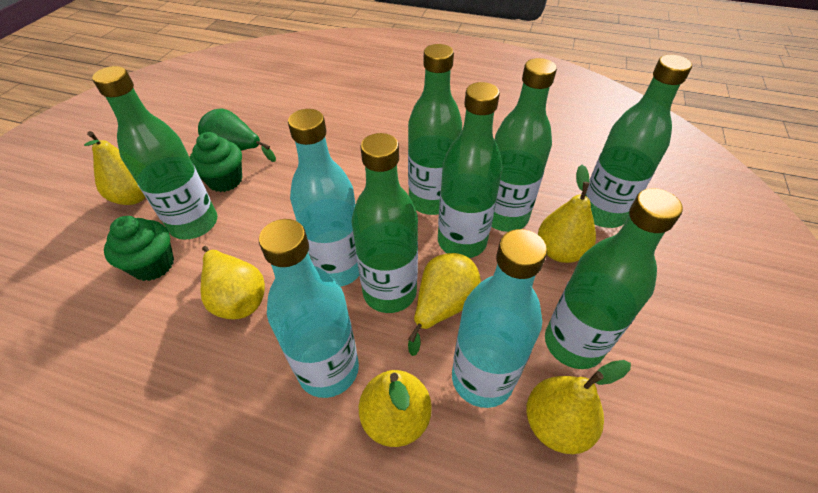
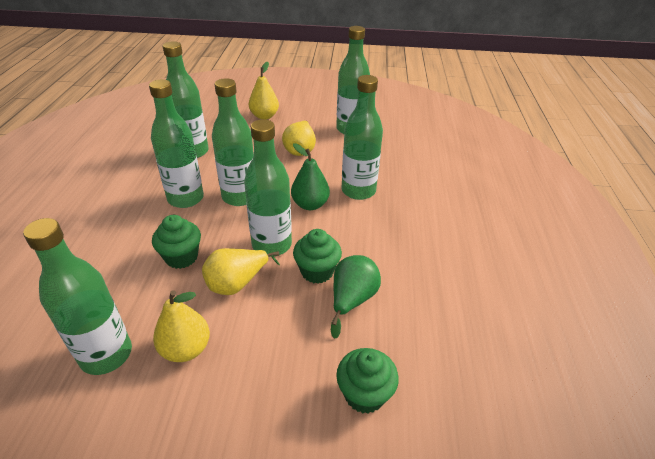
green cupcake: 2 -> 3
green pear: 1 -> 2
turquoise bottle: 3 -> 0
yellow pear: 6 -> 4

